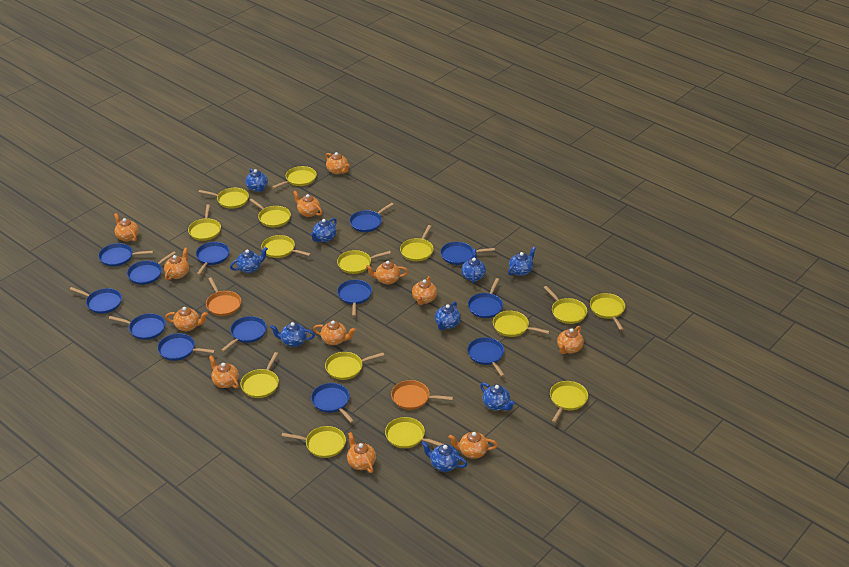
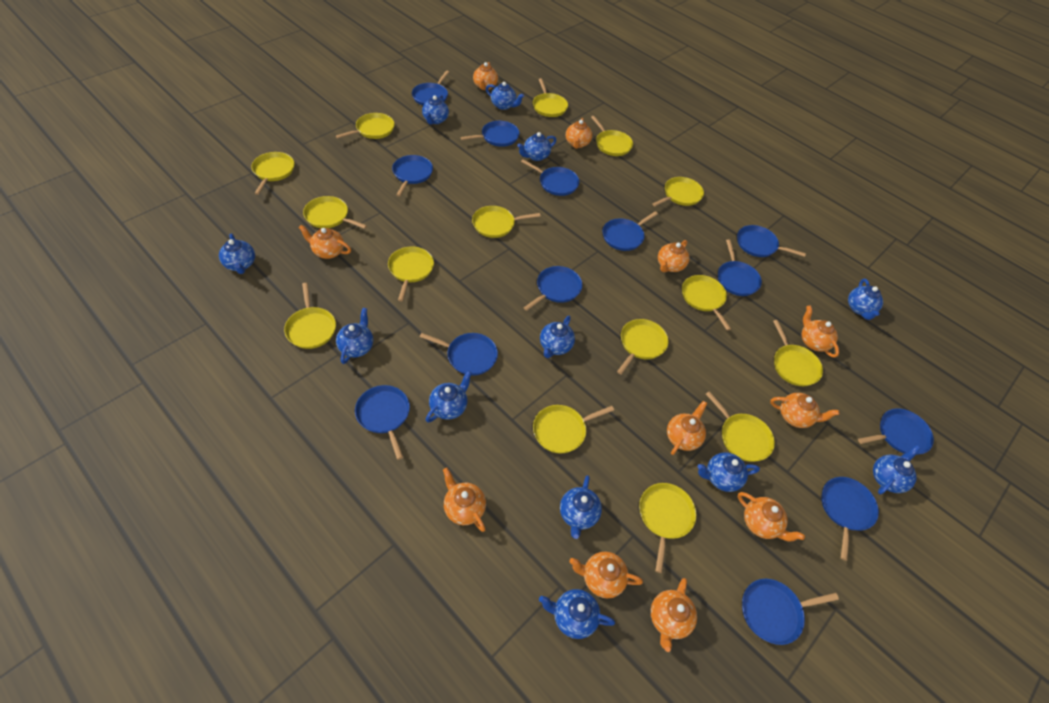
blue teapot: 9 -> 12
orange pan: 2 -> 0
orange teapot: 12 -> 11

